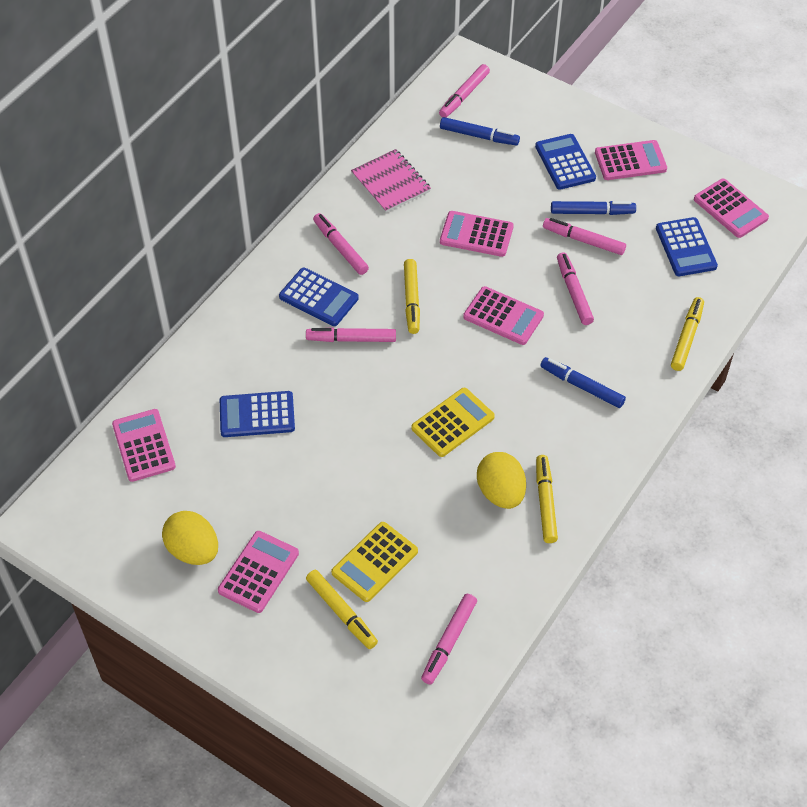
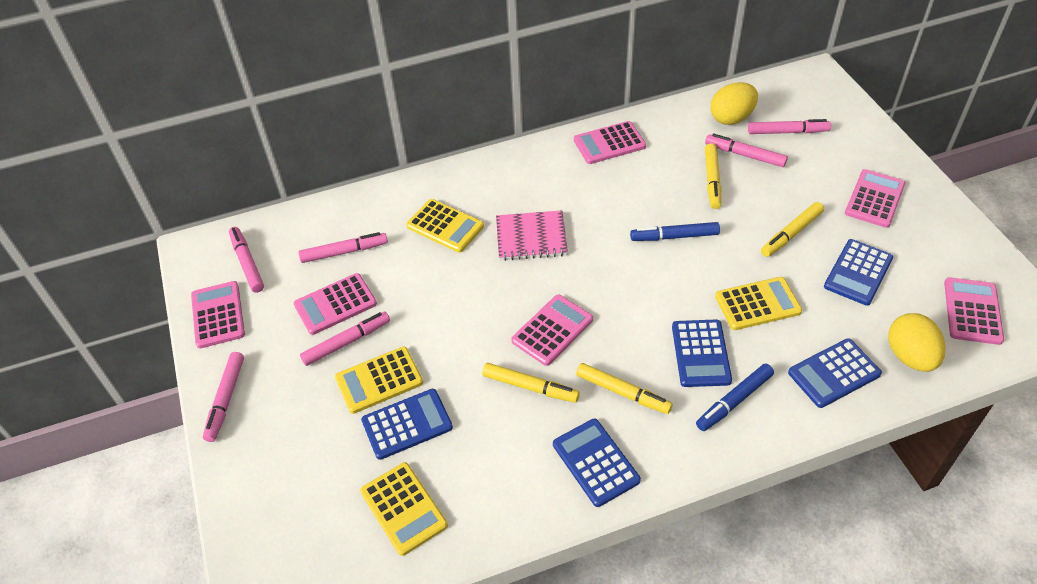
blue calculator: 4 -> 5
blue marker: 3 -> 2
yellow calculator: 2 -> 4

